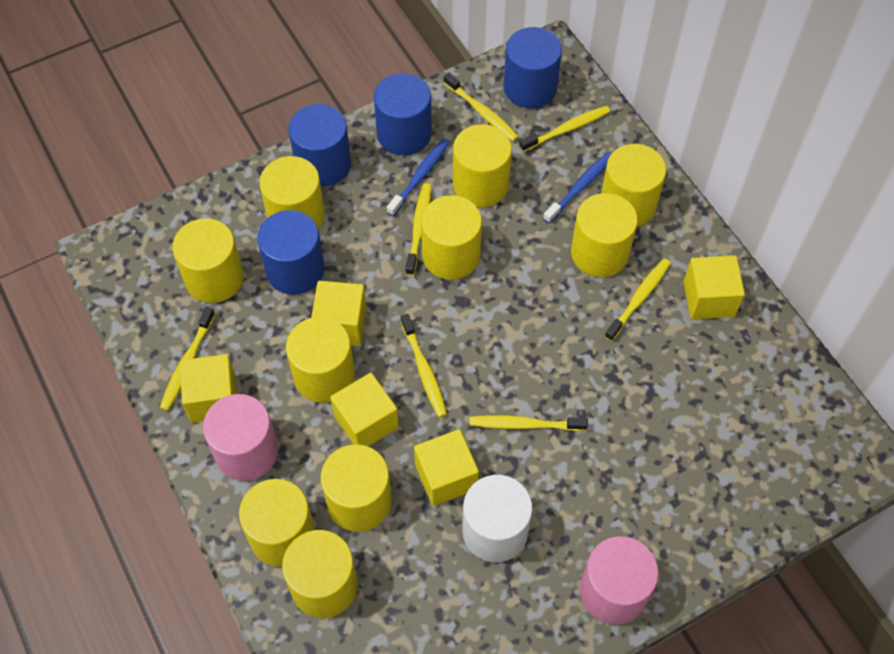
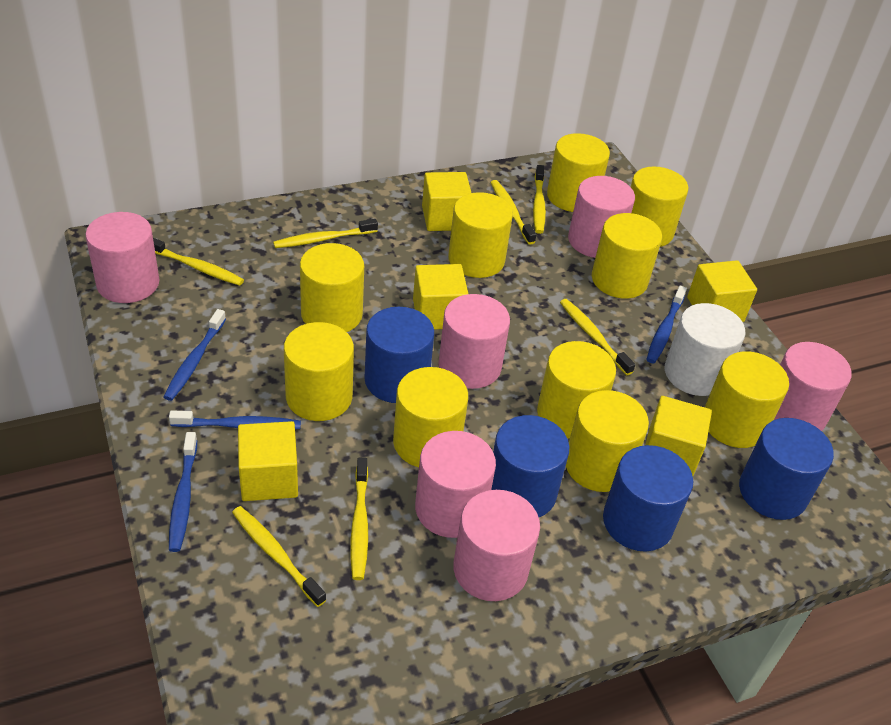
blue toothbrush: 2 -> 4
pink cylinder: 2 -> 6

